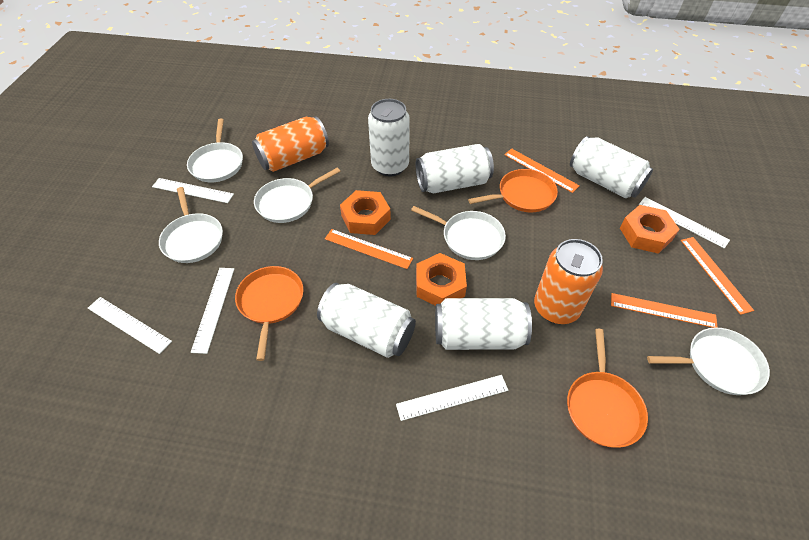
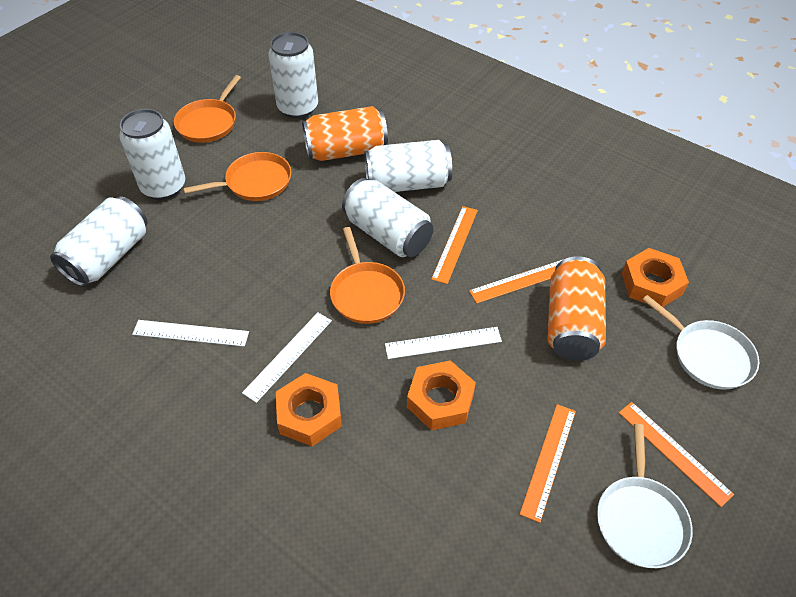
white pan: 5 -> 2
white ruler: 5 -> 3

